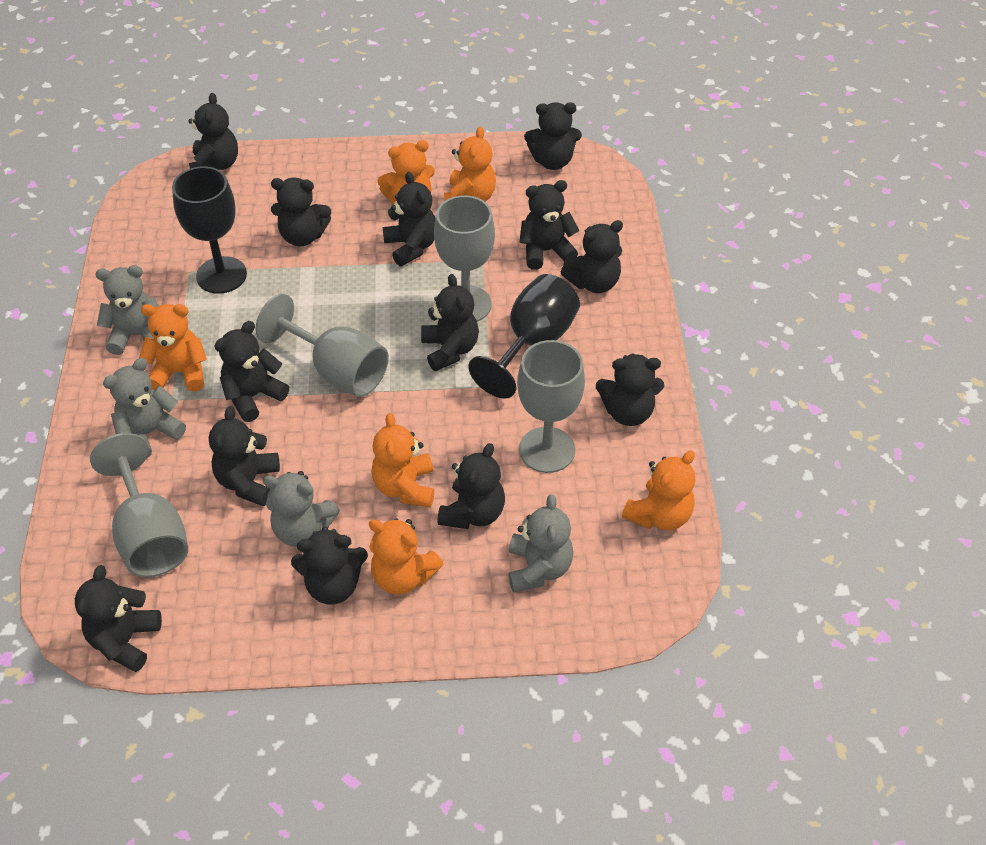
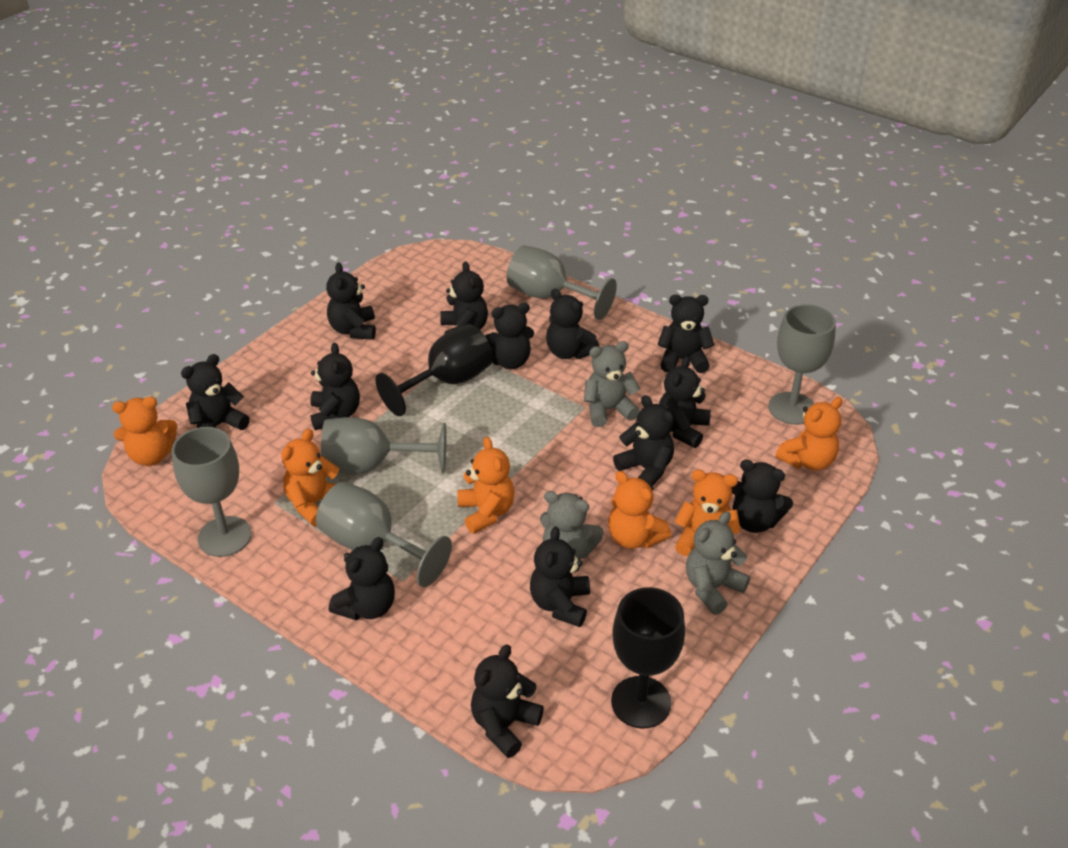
grey goblet: 4 -> 5
grey teddy bear: 4 -> 3

